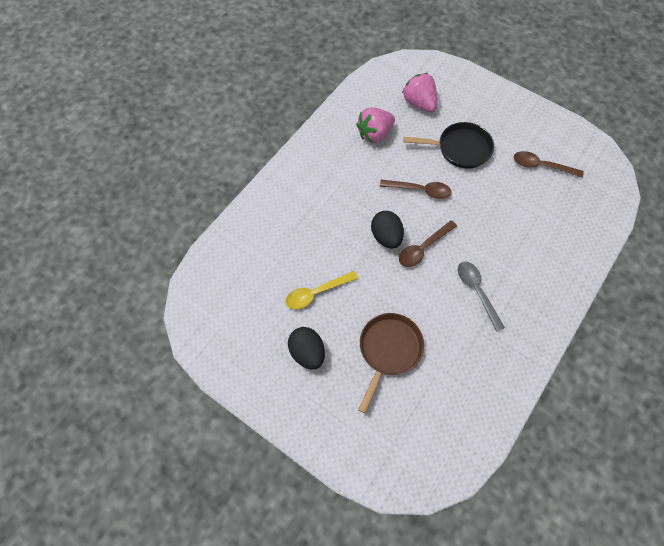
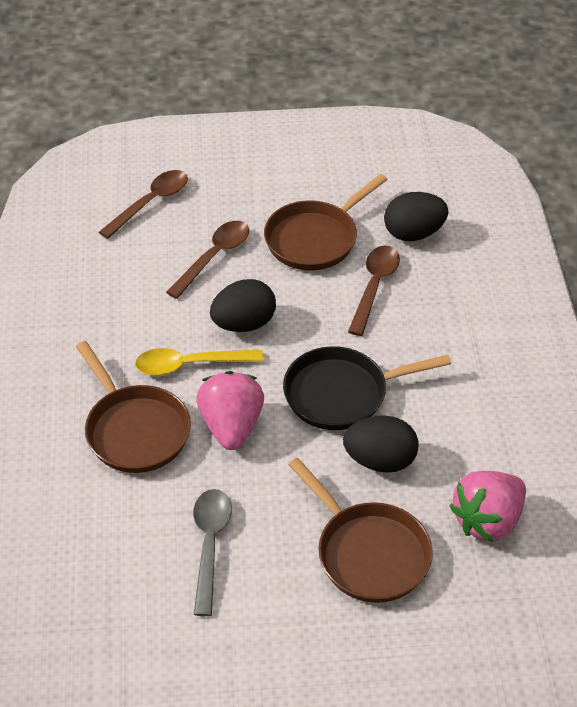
black egg: 2 -> 3
brown pan: 1 -> 3

